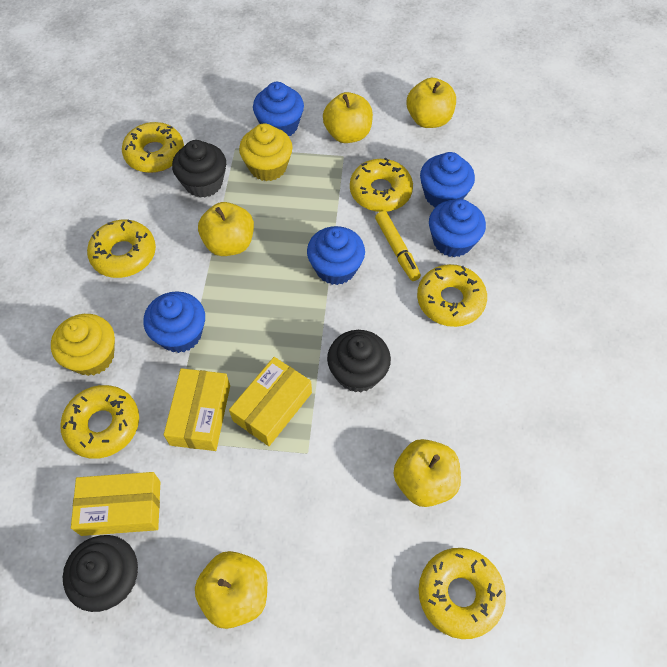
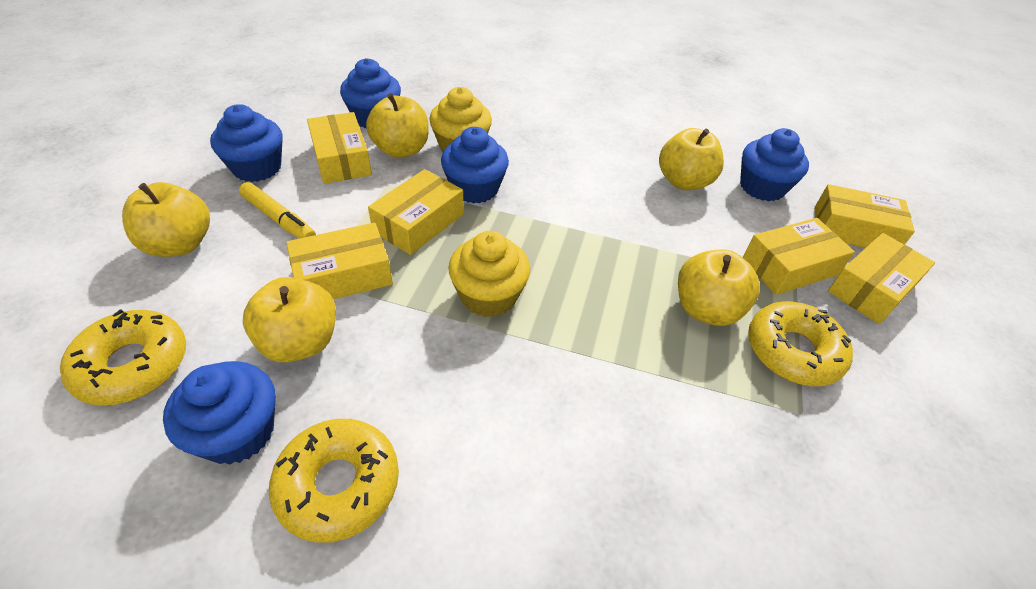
black cupcake: 3 -> 0
yellow box: 3 -> 6
yellow donut: 6 -> 3

